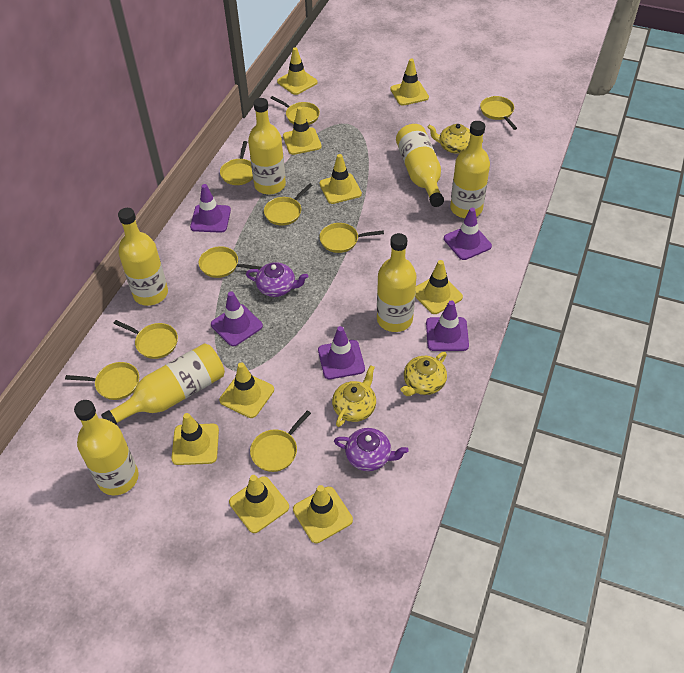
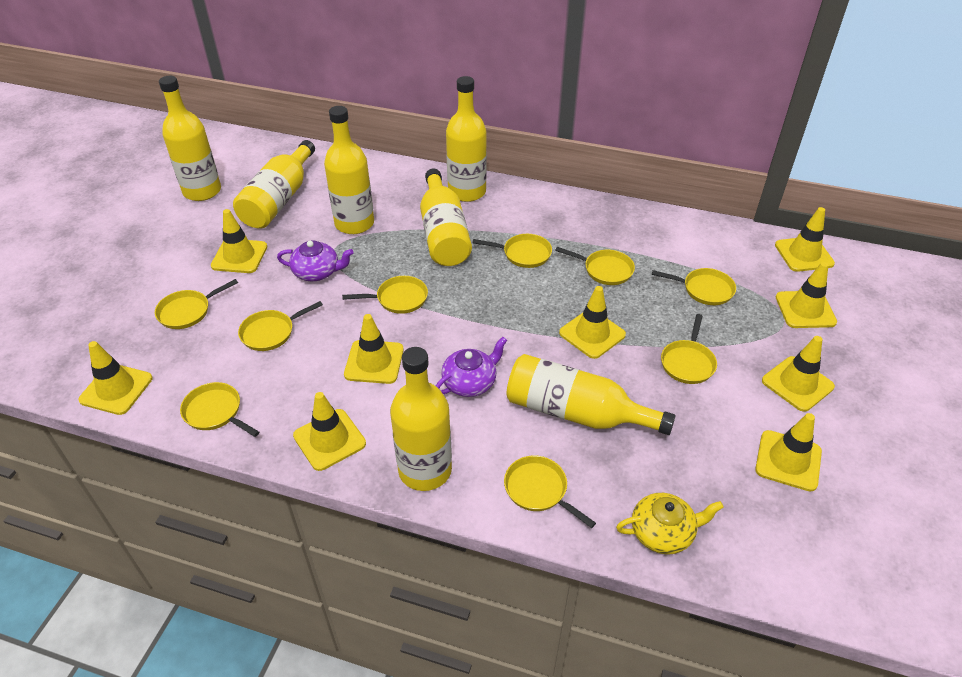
purple traffic cone: 5 -> 0
yellow teapot: 3 -> 1

